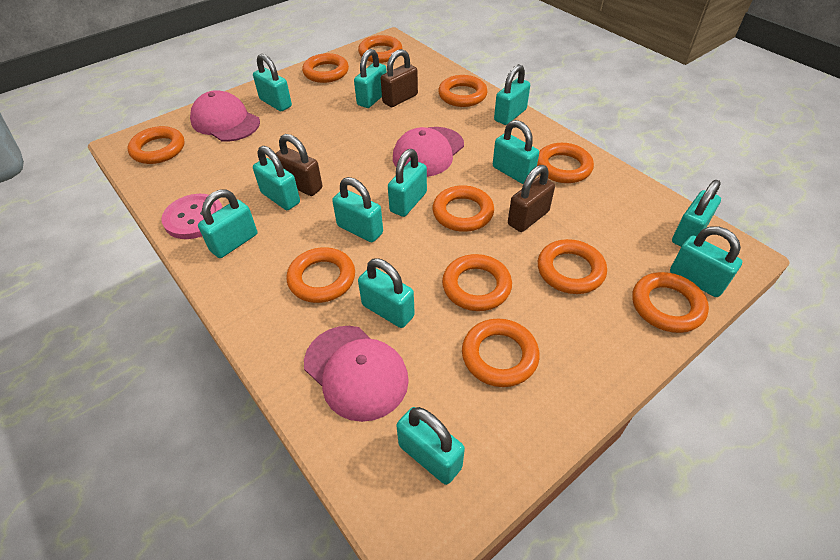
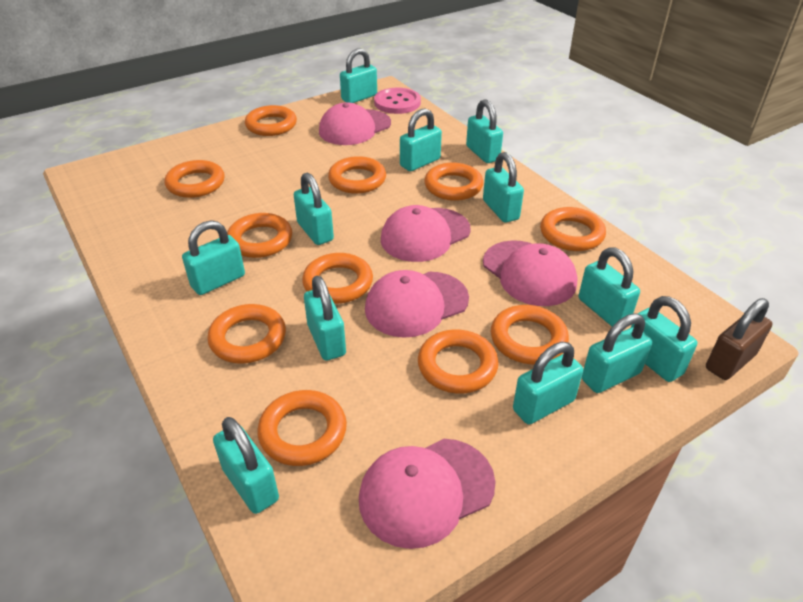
brown padlock: 3 -> 1
pink cap: 3 -> 5

